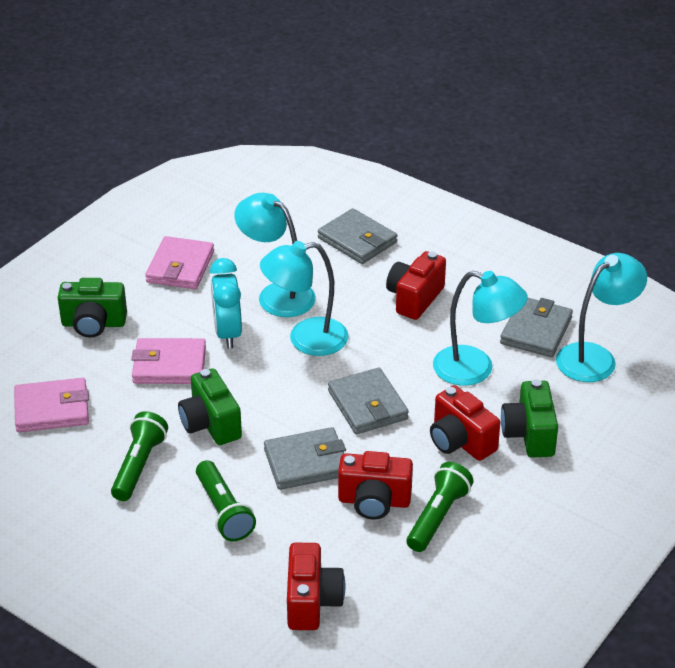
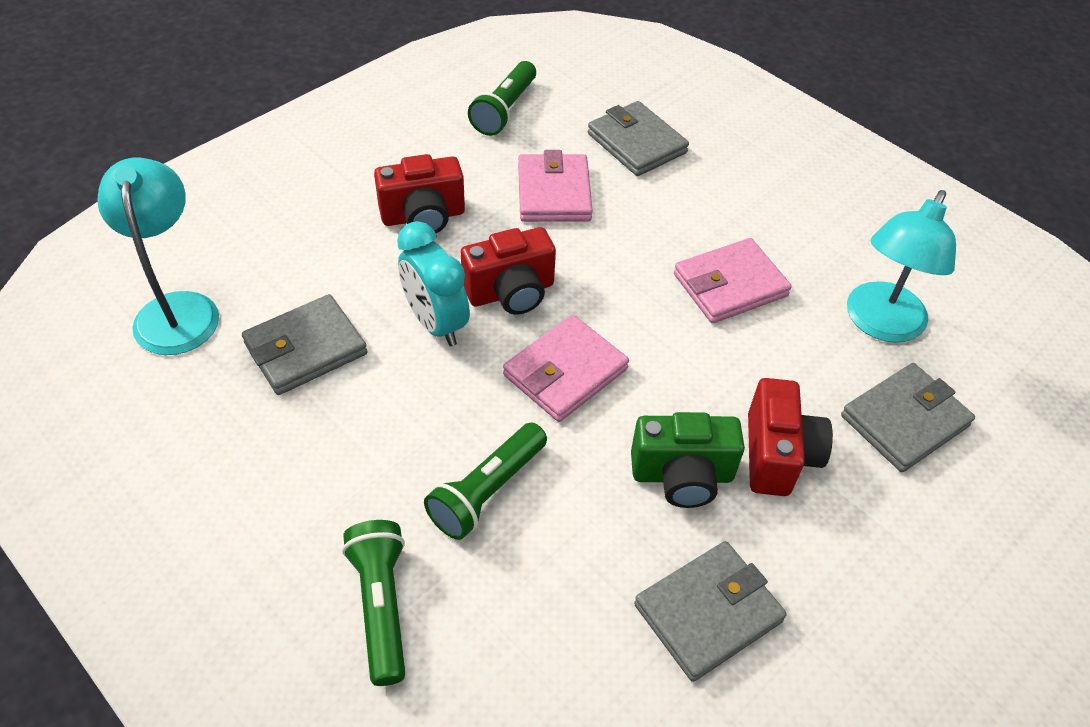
green camera: 3 -> 1
red camera: 4 -> 3
turquoise lamp: 4 -> 2

